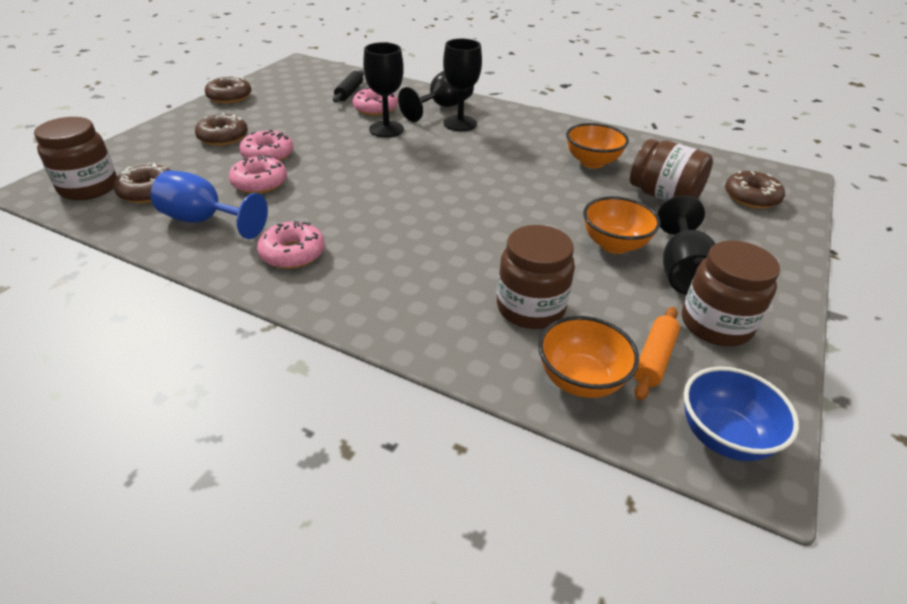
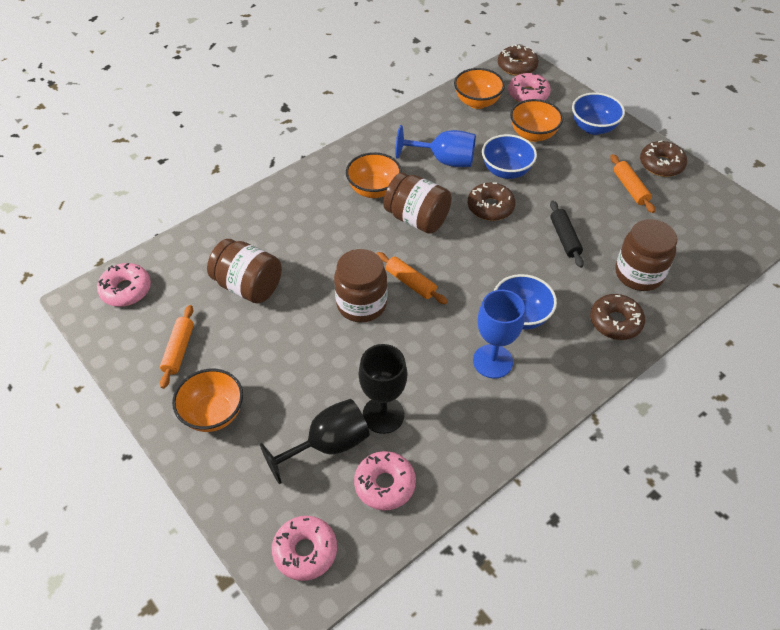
black goblet: 4 -> 2
blue bowl: 1 -> 3
blue goblet: 1 -> 2
orange bowl: 3 -> 4
orange rolling pin: 1 -> 3

